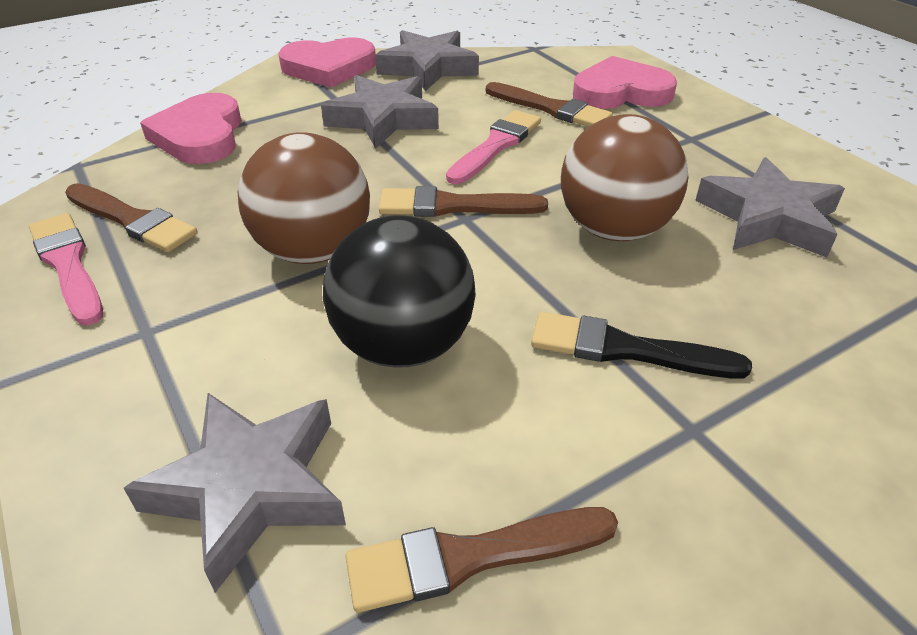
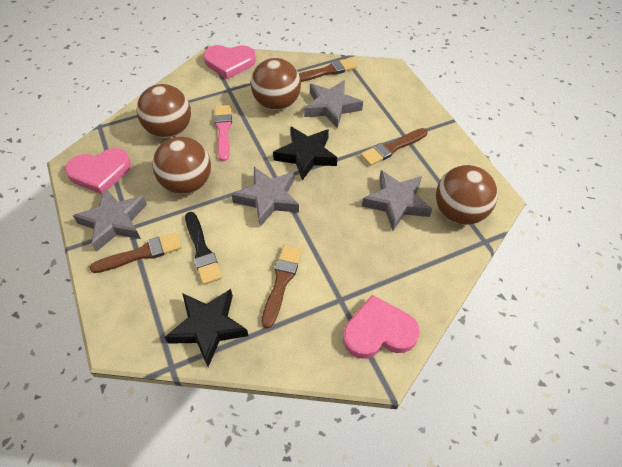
black ball: 1 -> 0
black star: 0 -> 2
brown ball: 2 -> 4
pink brush: 2 -> 1

